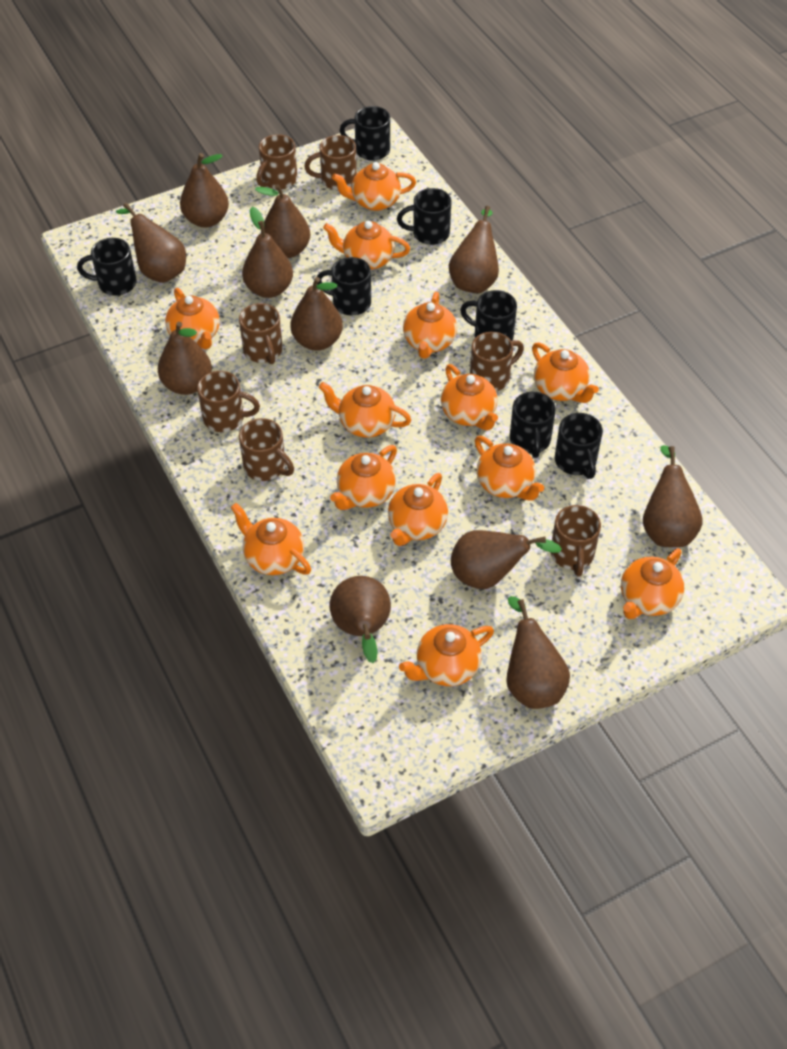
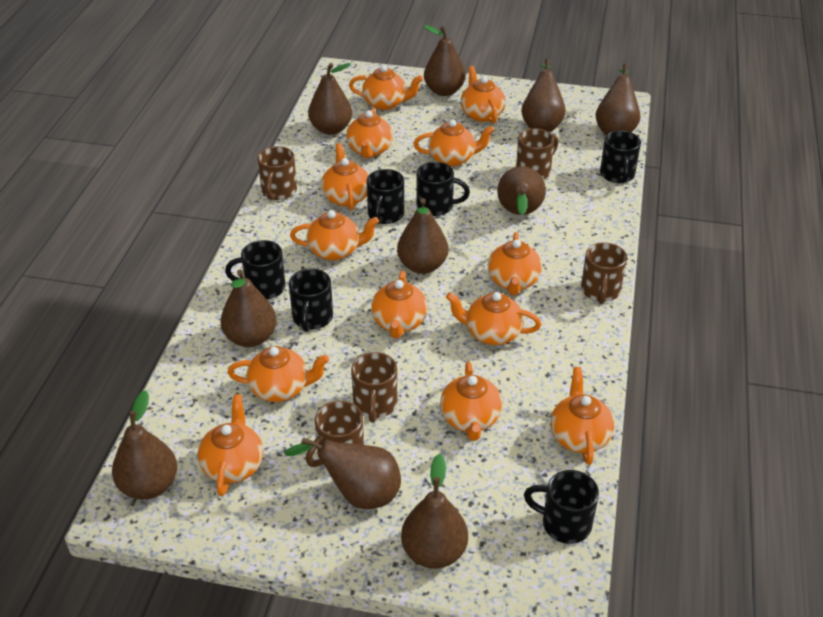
black mug: 7 -> 6
brown mug: 7 -> 5
brown pear: 11 -> 10

